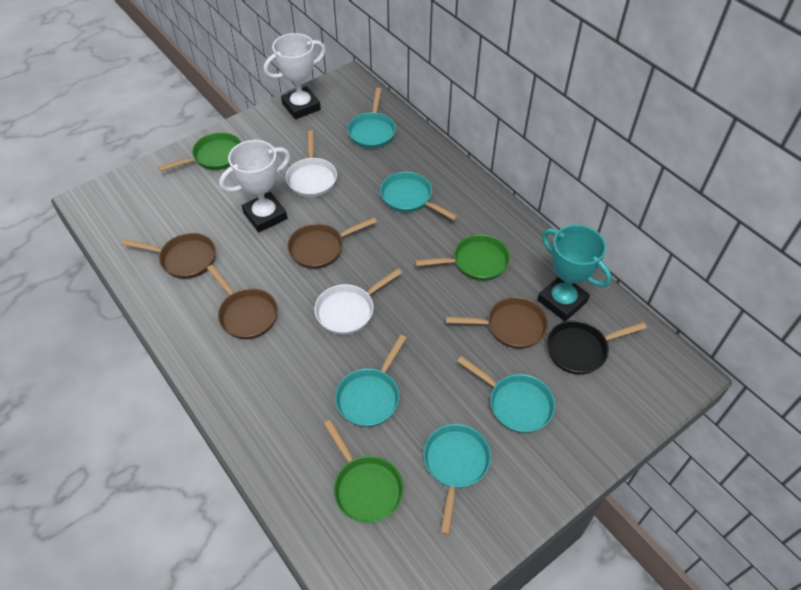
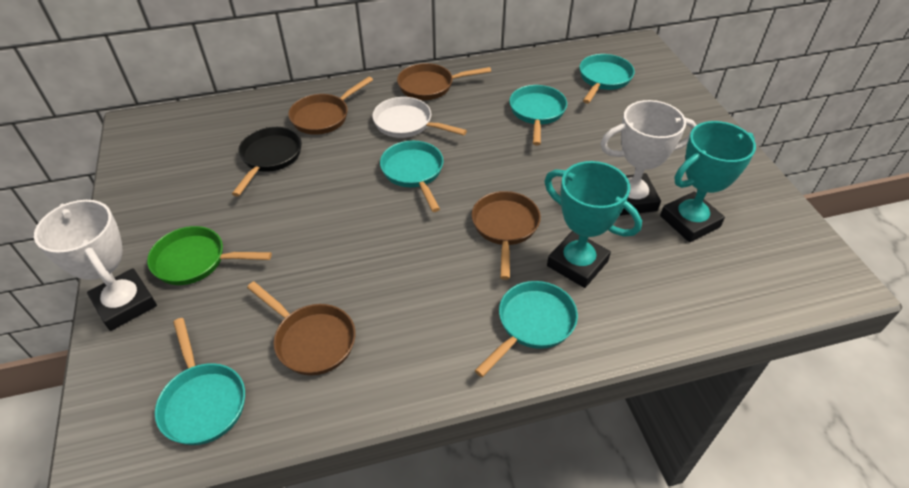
green pan: 3 -> 1
turquoise trophy: 1 -> 2
white pan: 2 -> 1

